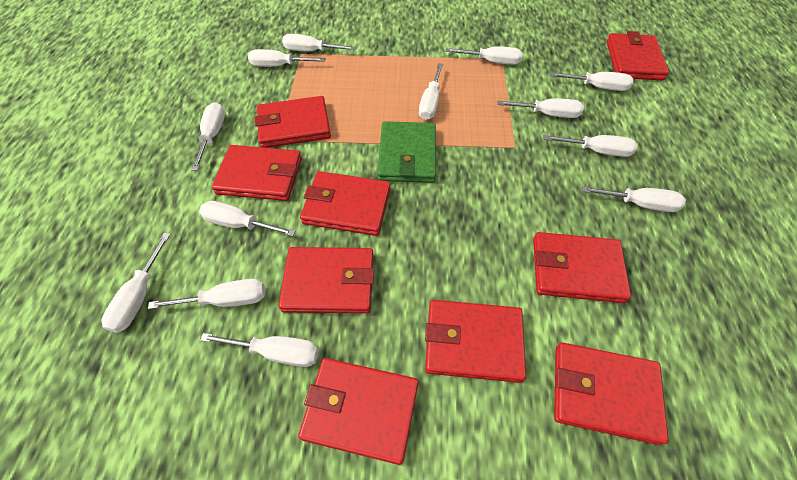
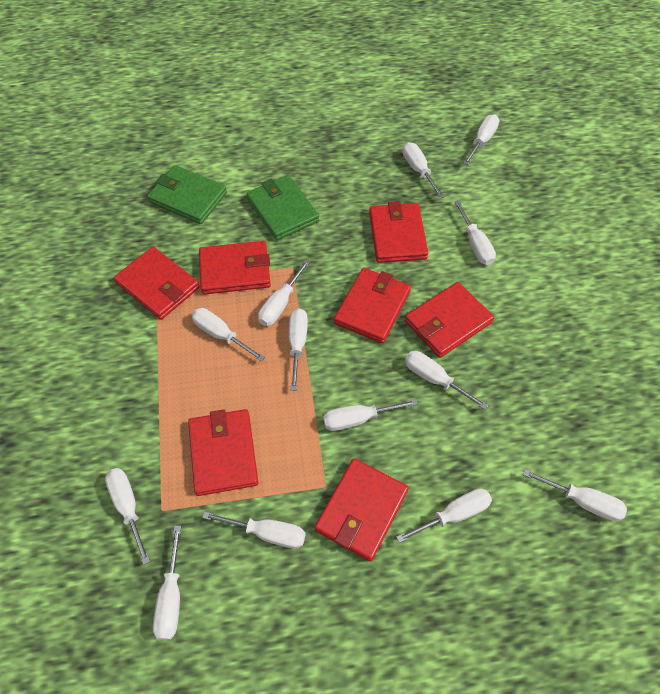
green wallet: 1 -> 2
red wallet: 9 -> 7

